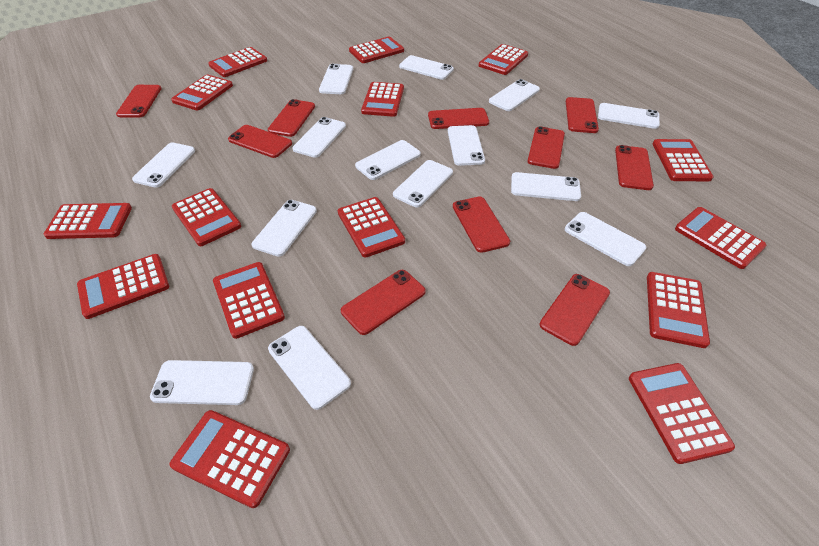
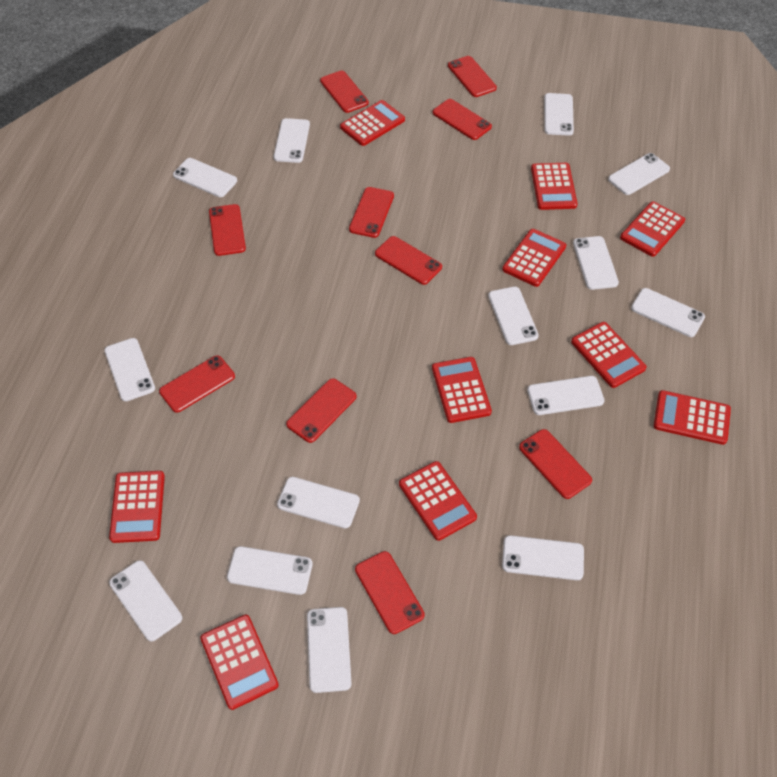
red calculator: 15 -> 10

